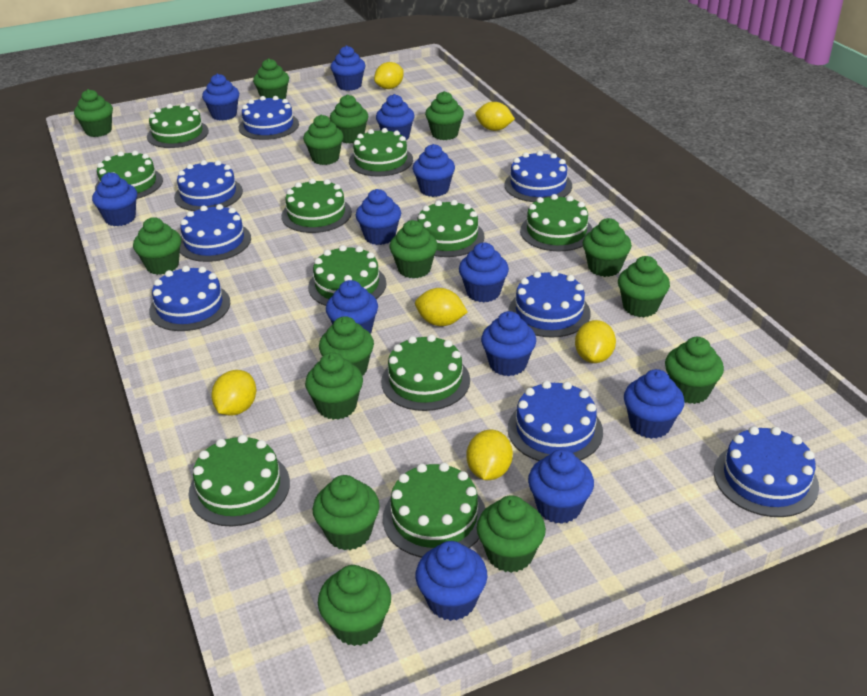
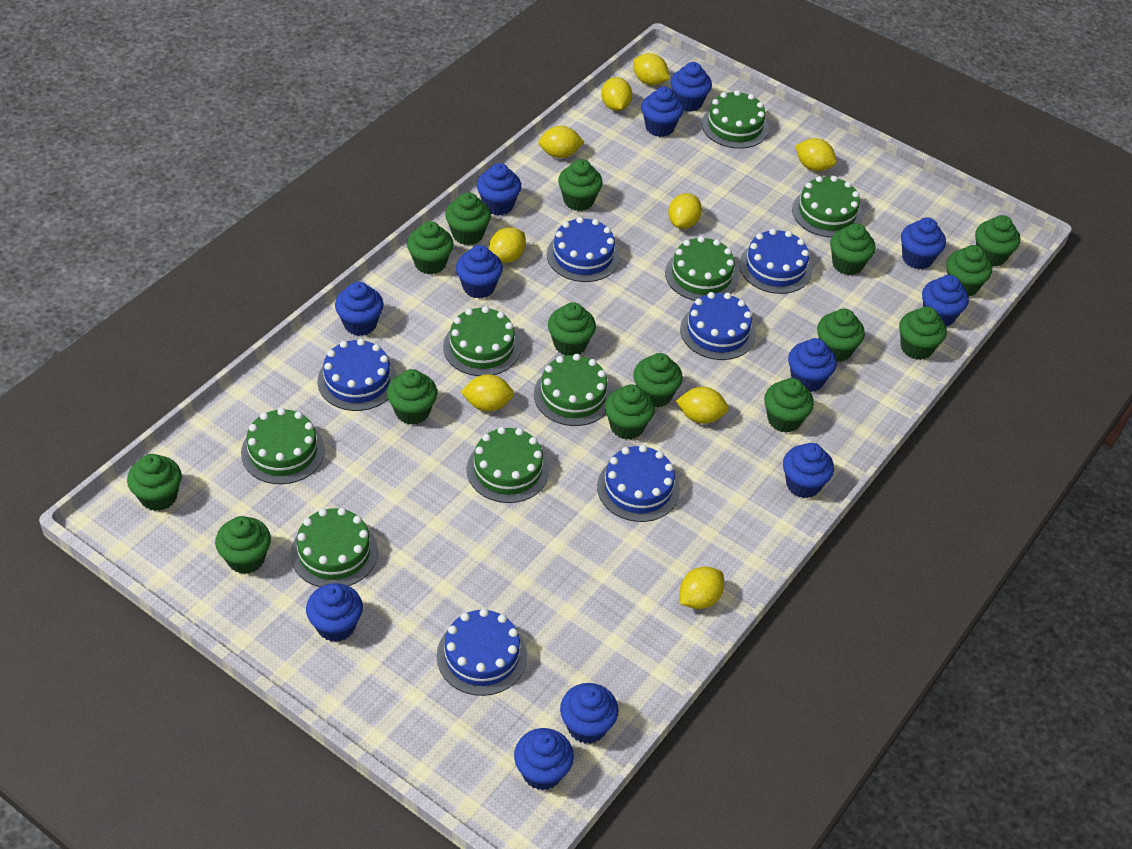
blue cake: 8 -> 6
green cake: 10 -> 8
yellow lemon: 6 -> 9

